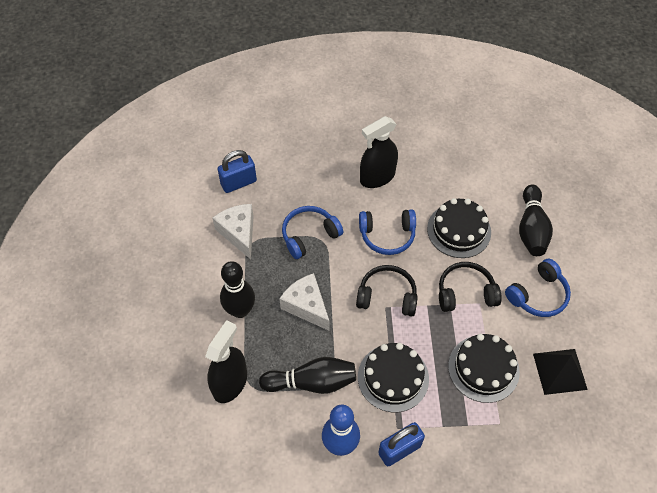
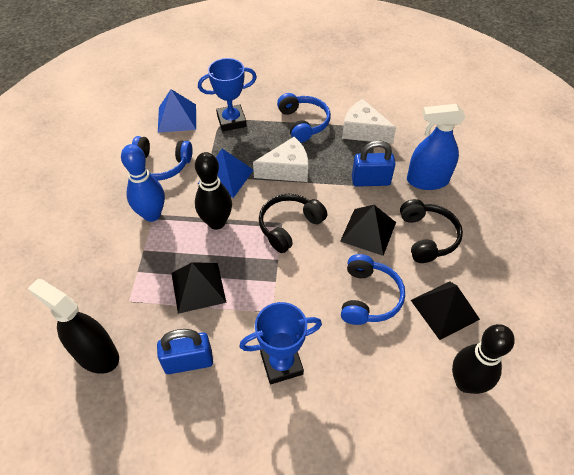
black bowling pin: 3 -> 2
black cake: 3 -> 0
black pyramid: 1 -> 3
black spray bottle: 2 -> 1
blue pyramid: 0 -> 2
blue spray bottle: 0 -> 1
blue trophy: 0 -> 2

